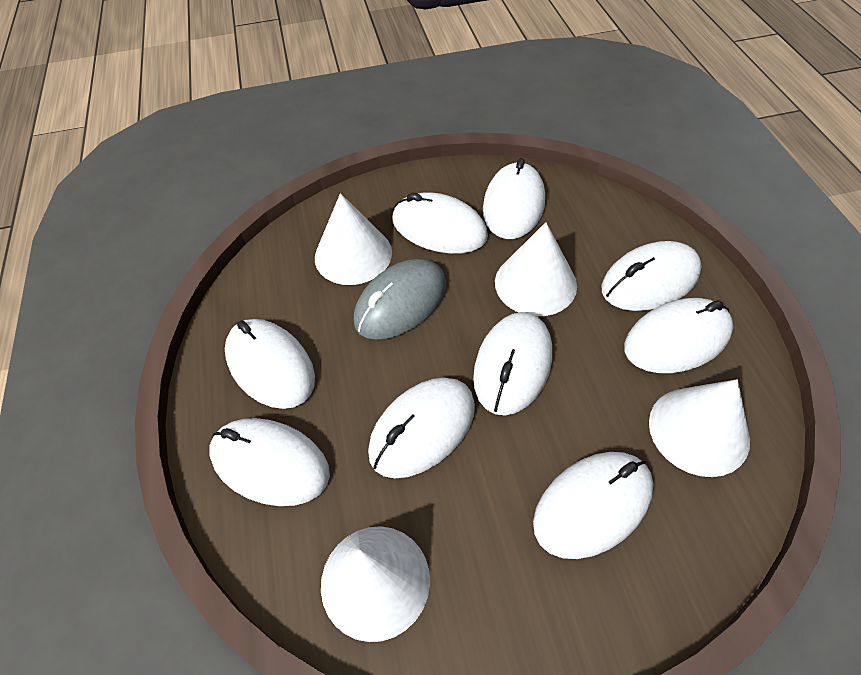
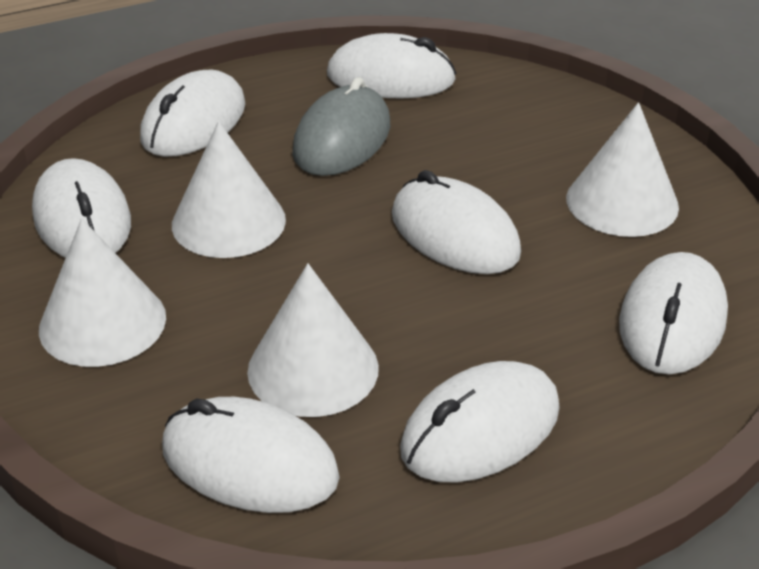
white mouse: 9 -> 7

